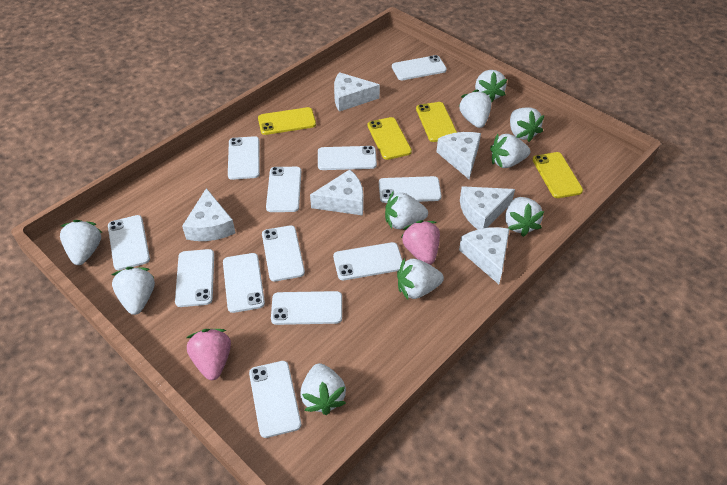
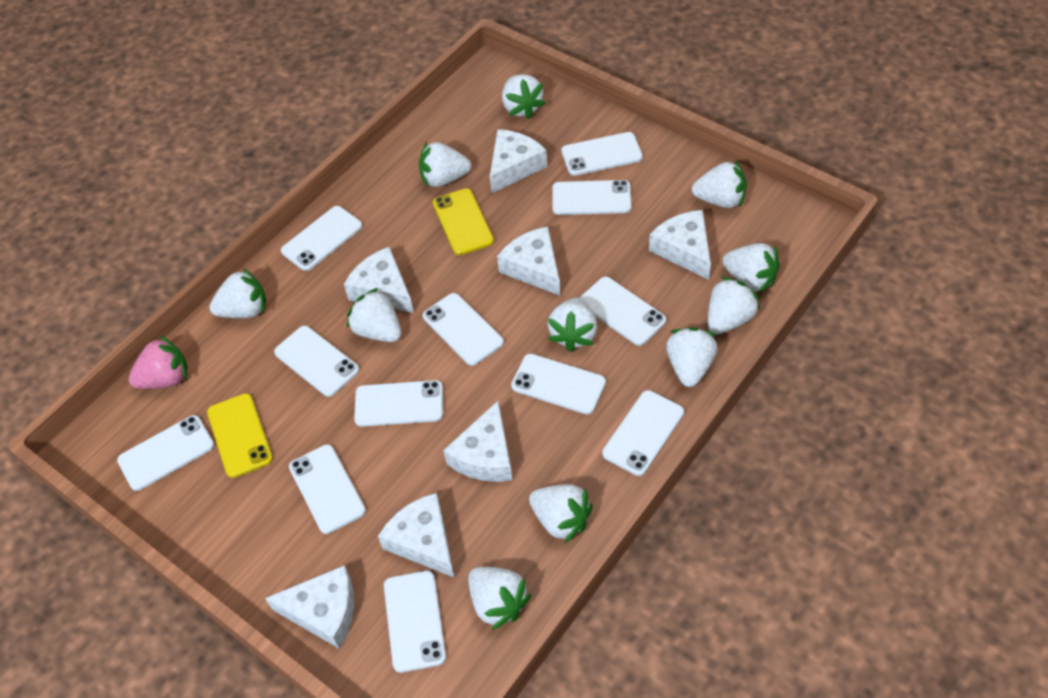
pink strawberry: 2 -> 1
white cheese: 6 -> 7
white strawberry: 10 -> 11
yellow phone: 4 -> 2

